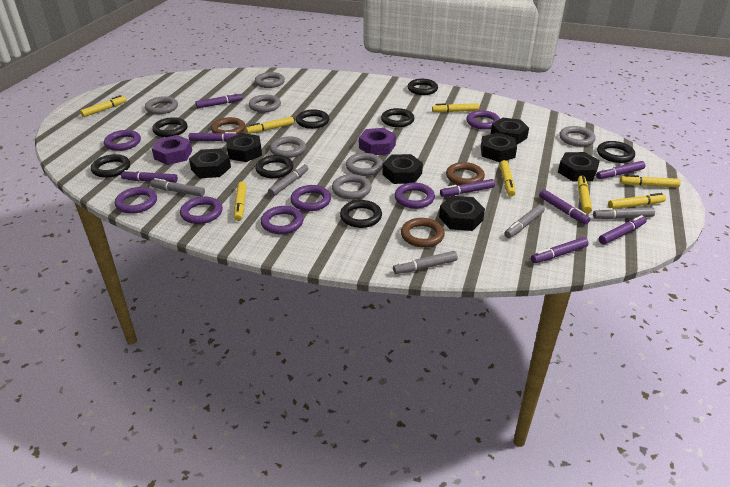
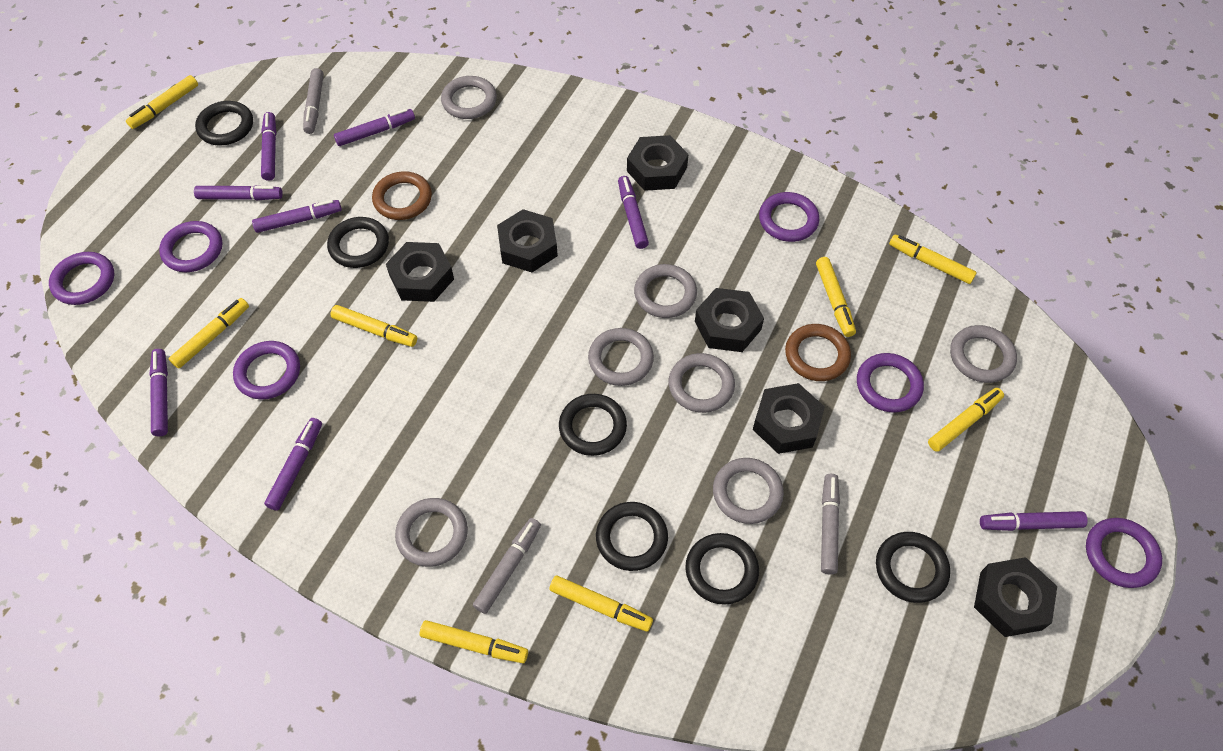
black nut: 7 -> 6
black ring: 8 -> 6
brown ring: 3 -> 2
grey marker: 5 -> 3
purple nut: 2 -> 0
purple ring: 7 -> 6

